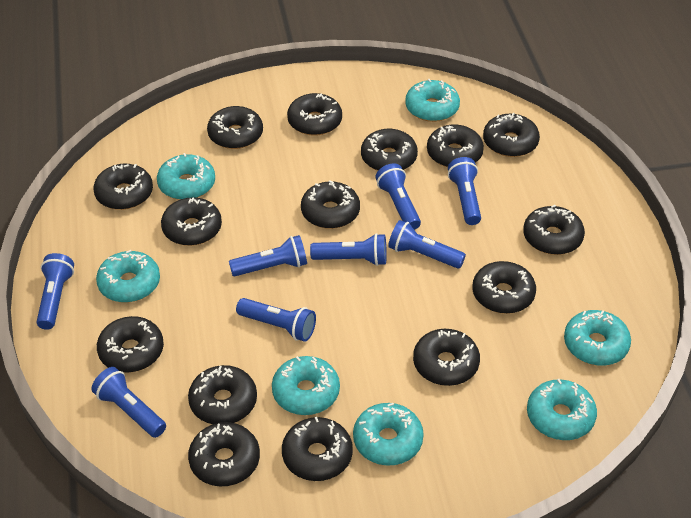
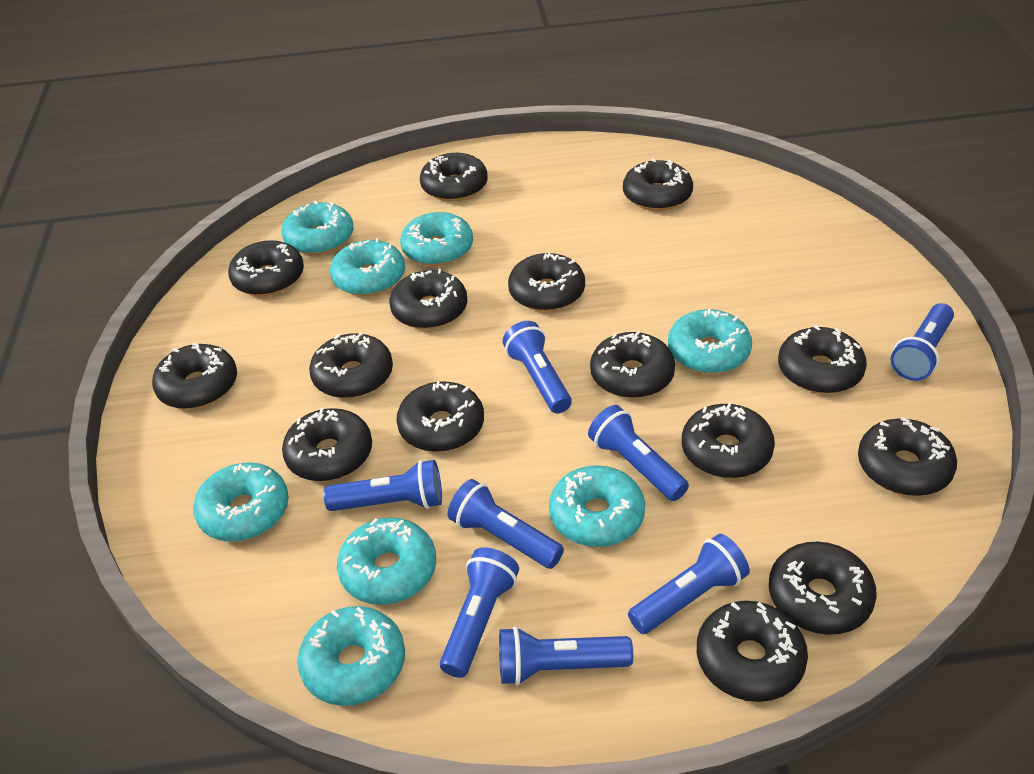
turquoise donut: 7 -> 8

